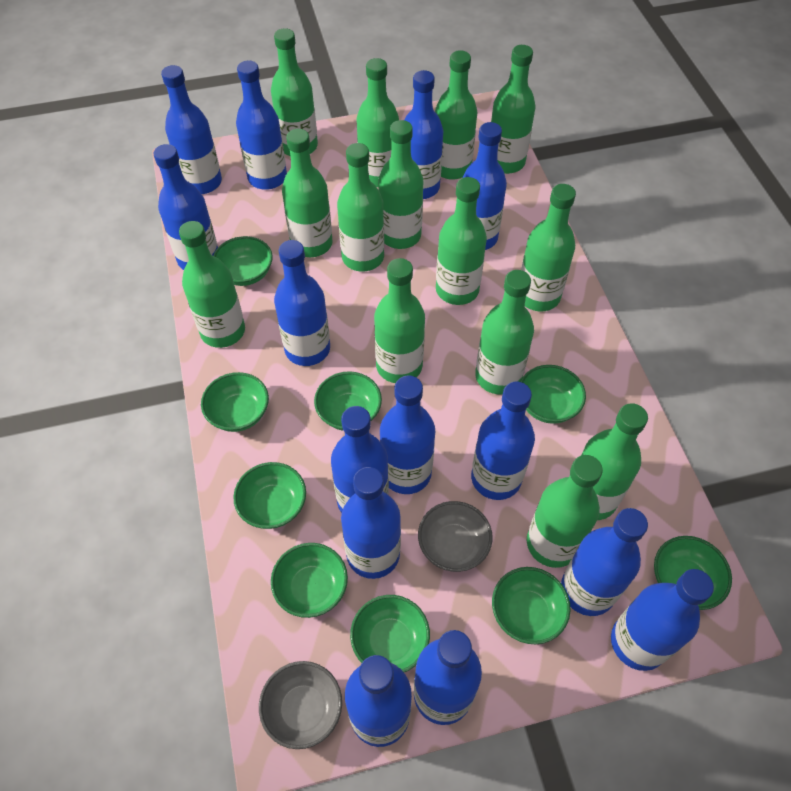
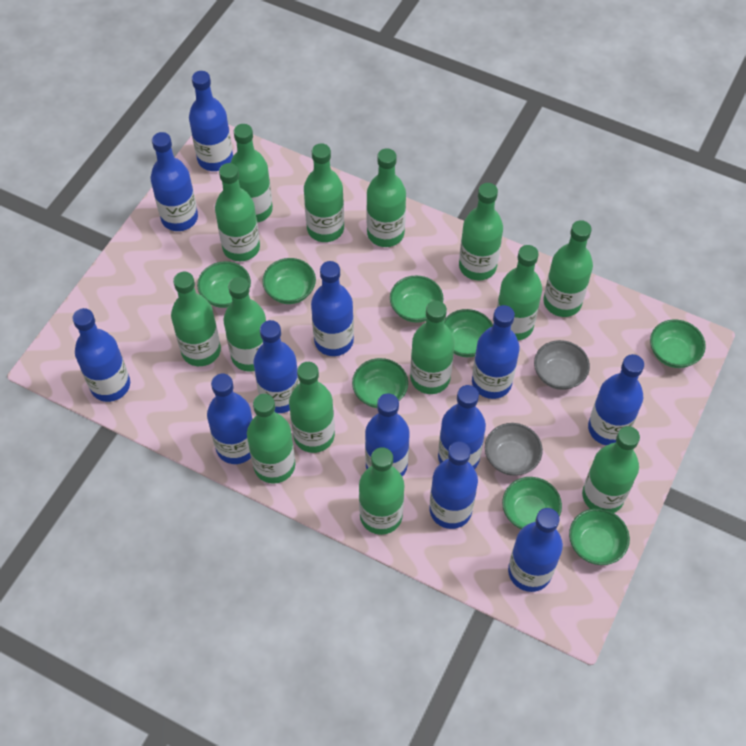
blue bottle: 14 -> 12
green bowl: 9 -> 8

